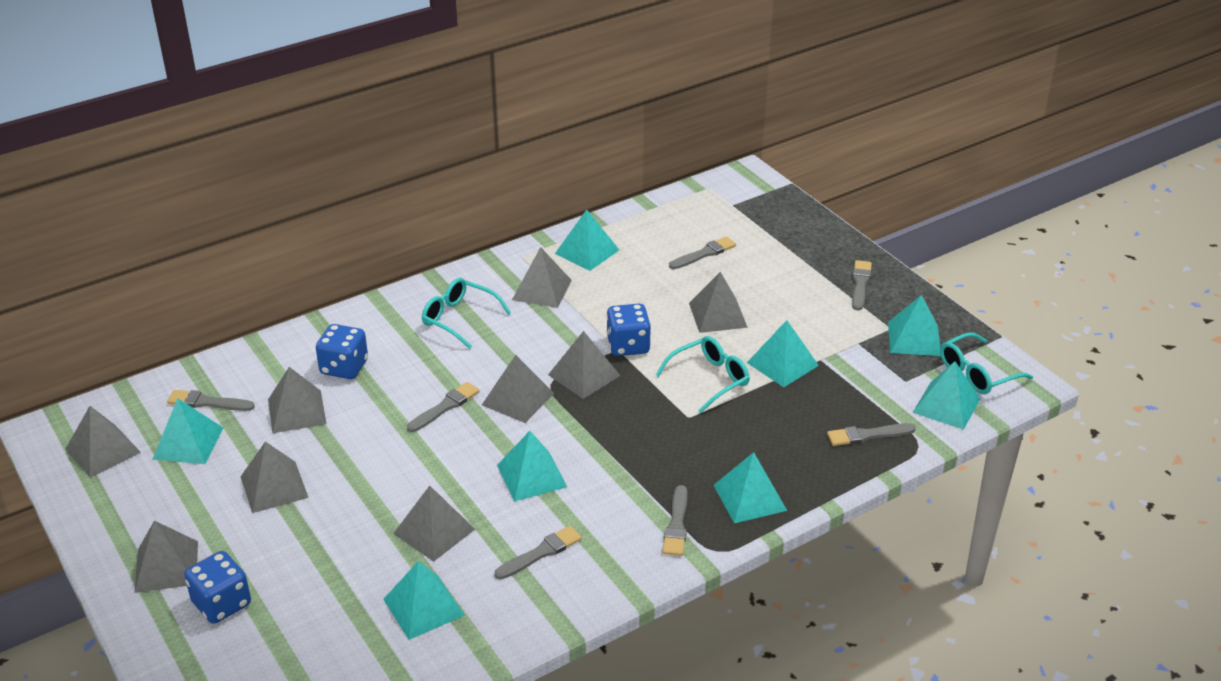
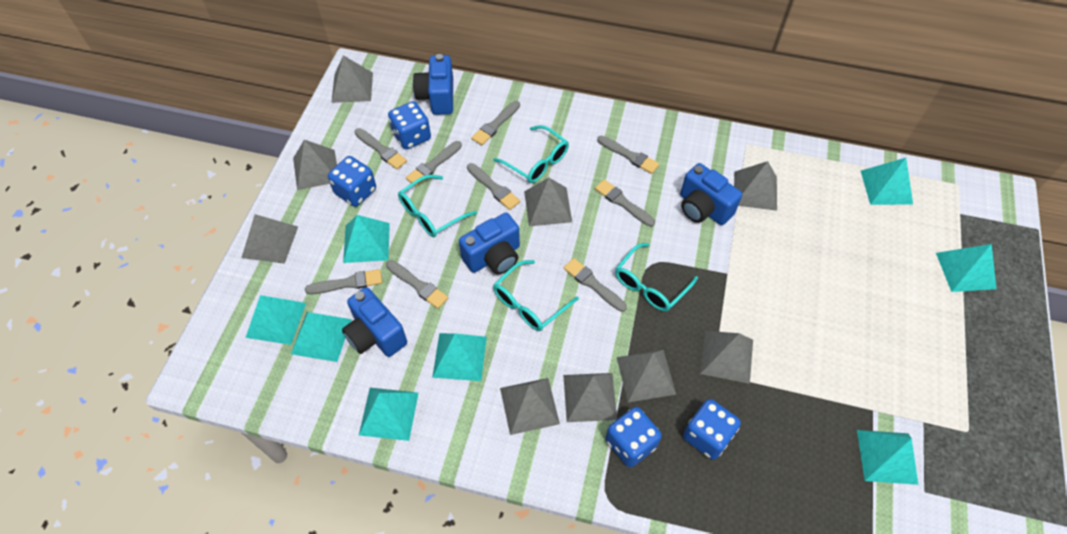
blue camera: 0 -> 4
blue dice: 3 -> 4
grey brush: 7 -> 9
turquoise glasses: 3 -> 4

